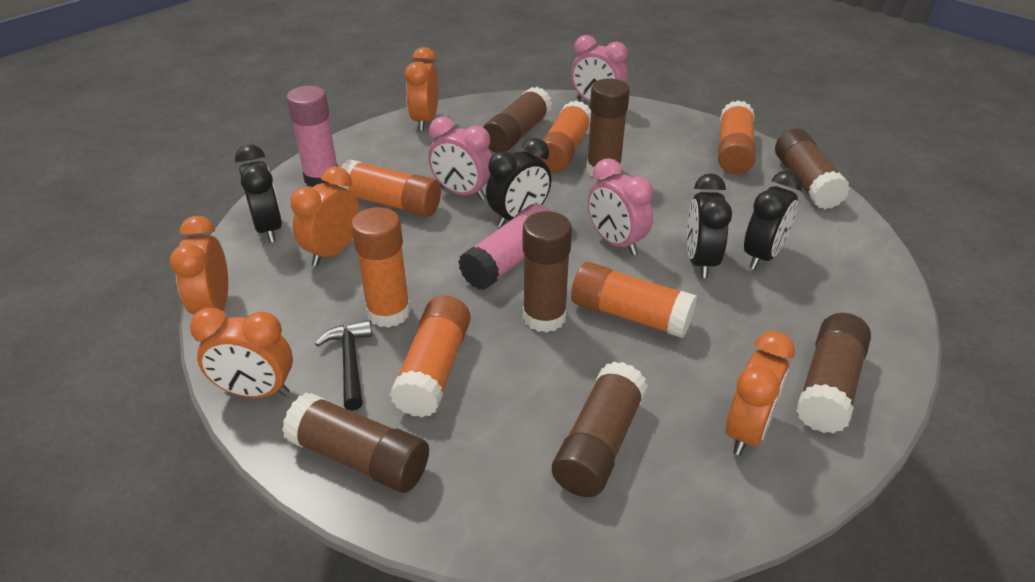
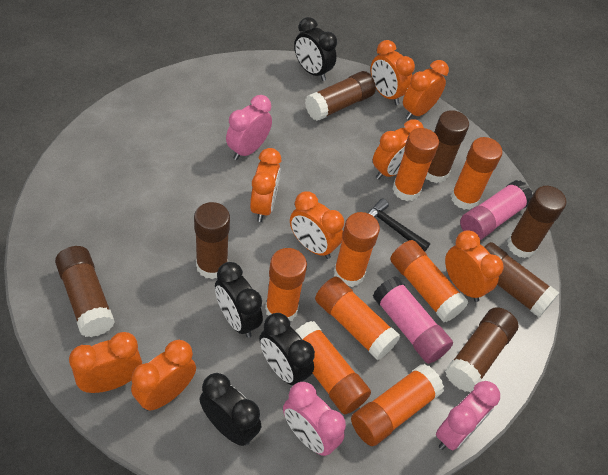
orange clock: 5 -> 8
orange glue stick: 6 -> 8

